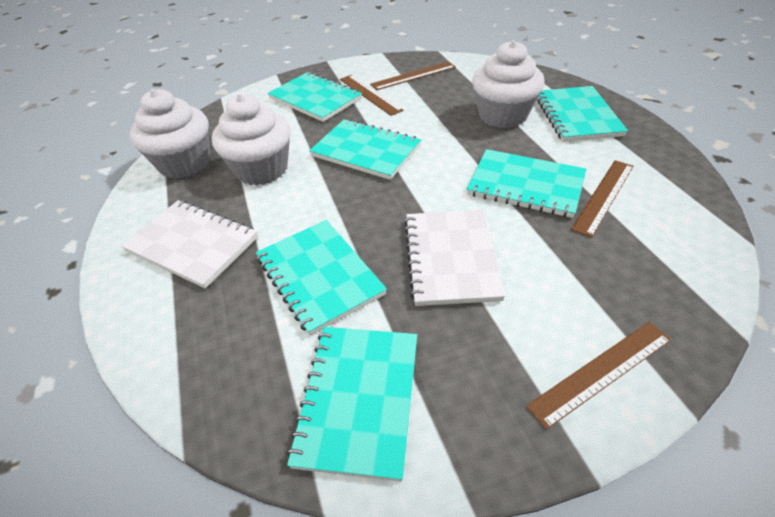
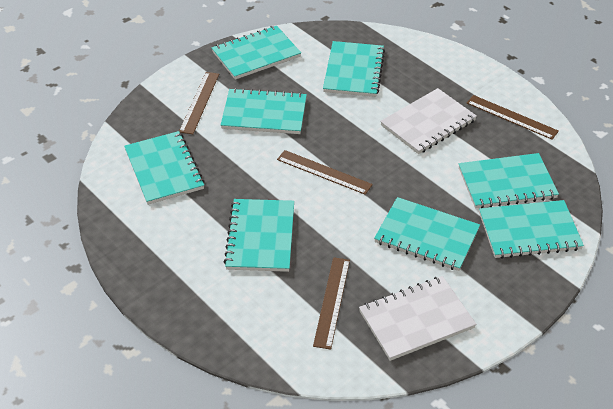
turquoise notebook: 6 -> 8
white cupcake: 3 -> 0

